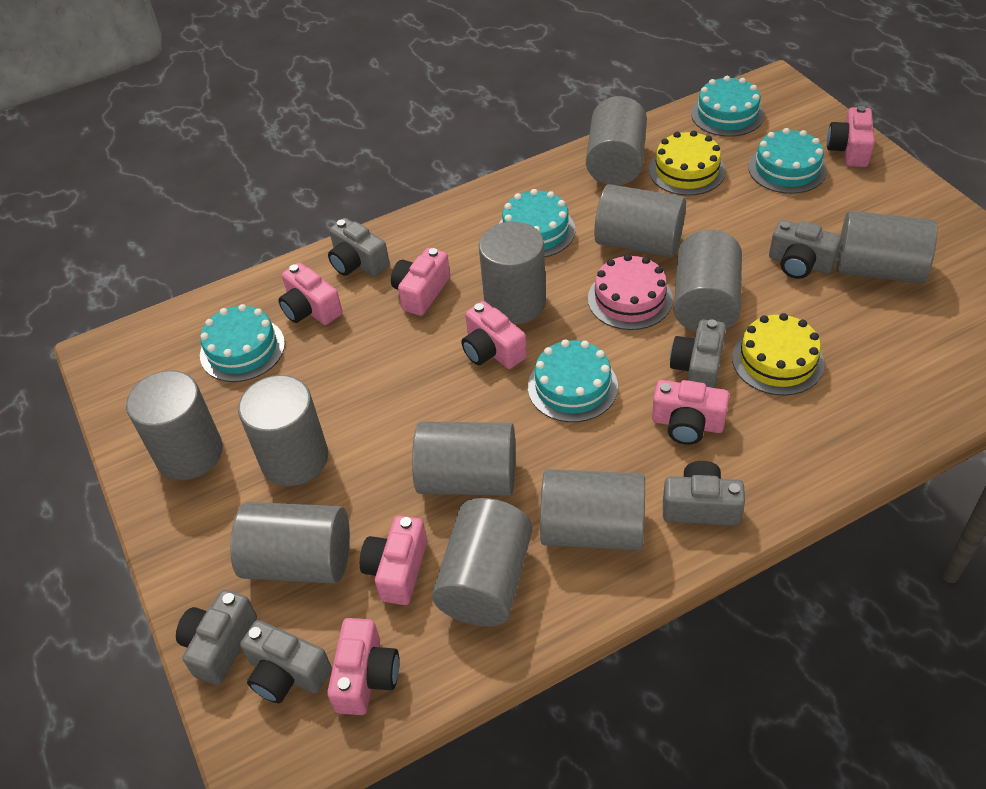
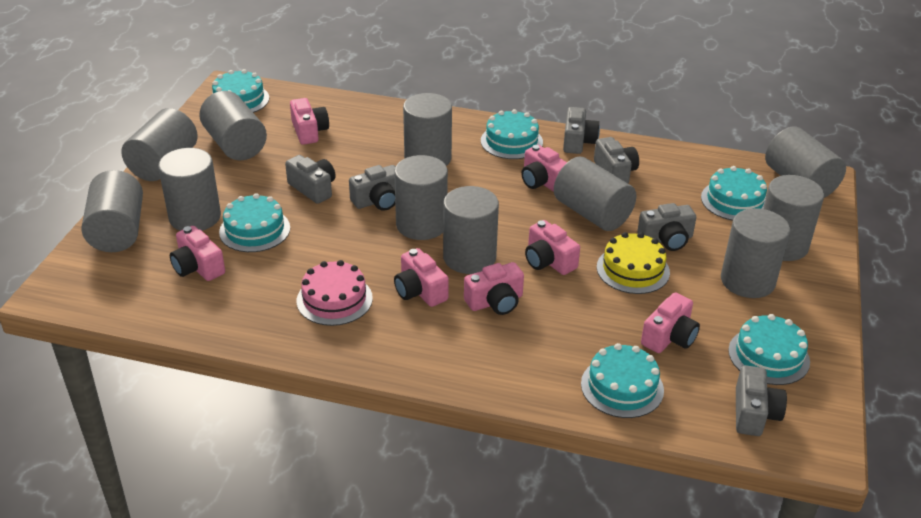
turquoise cake: 5 -> 6
yellow cake: 2 -> 1

